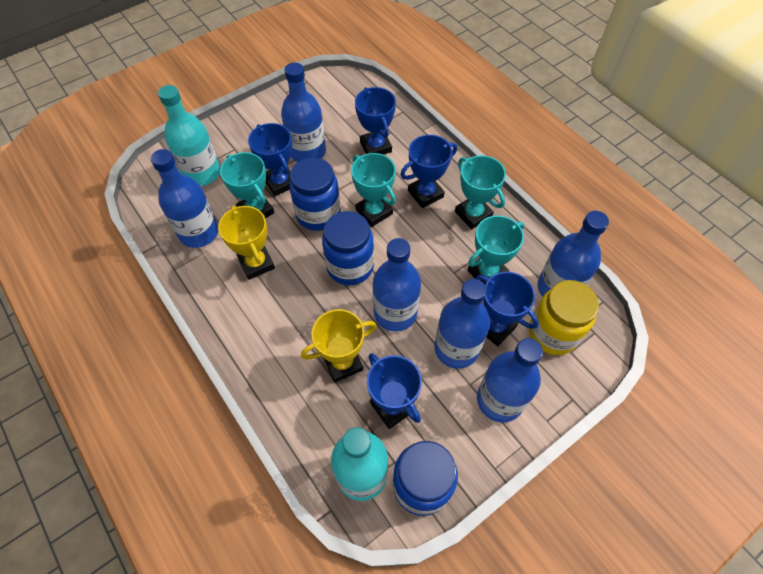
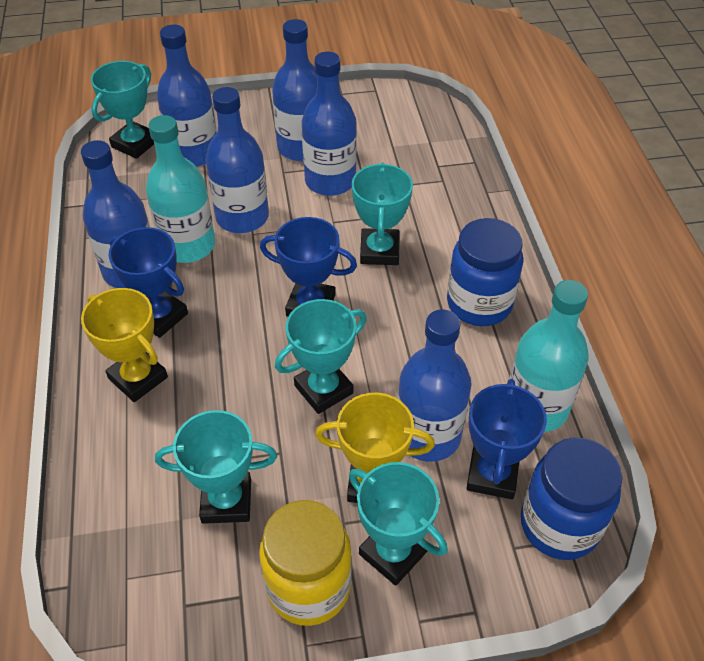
blue jar: 3 -> 2
blue trophy: 5 -> 3
turquoise trophy: 4 -> 5

